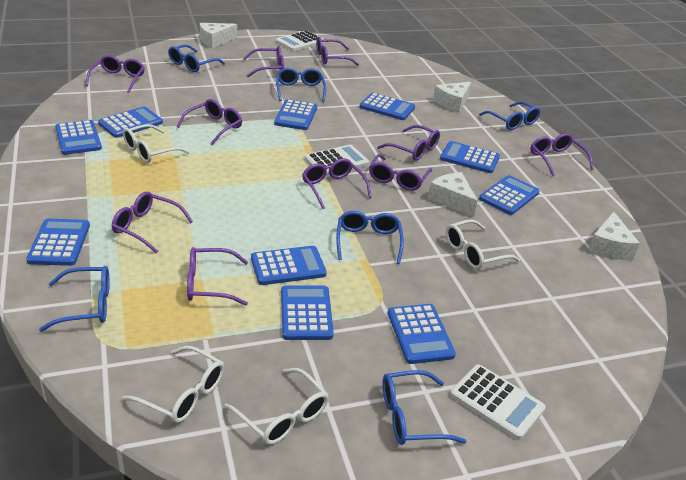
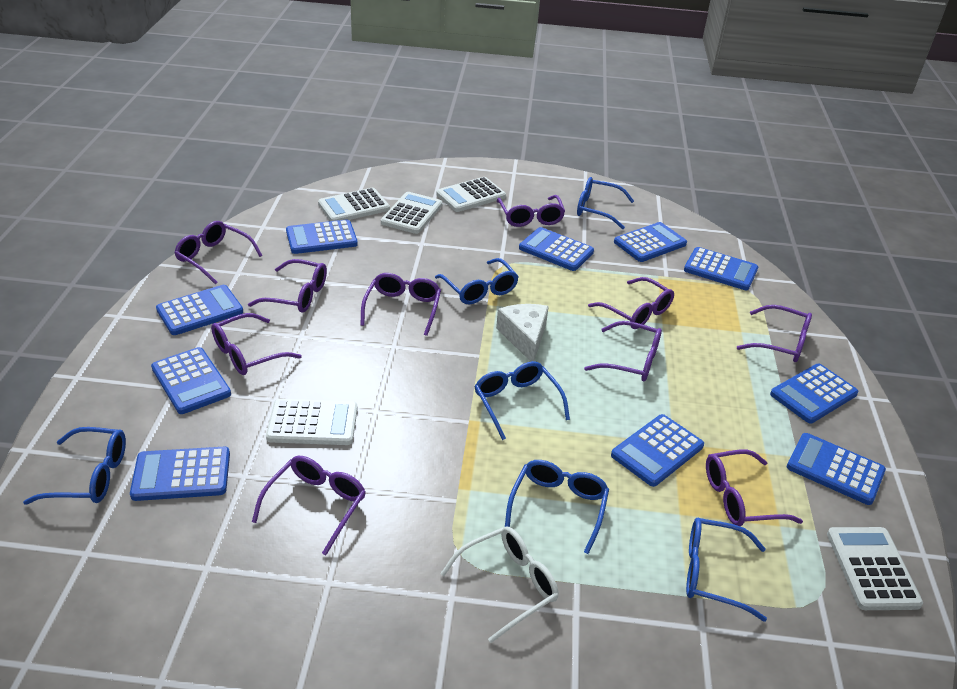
white calculator: 3 -> 5
white cheese: 4 -> 1
white glasses: 4 -> 1

